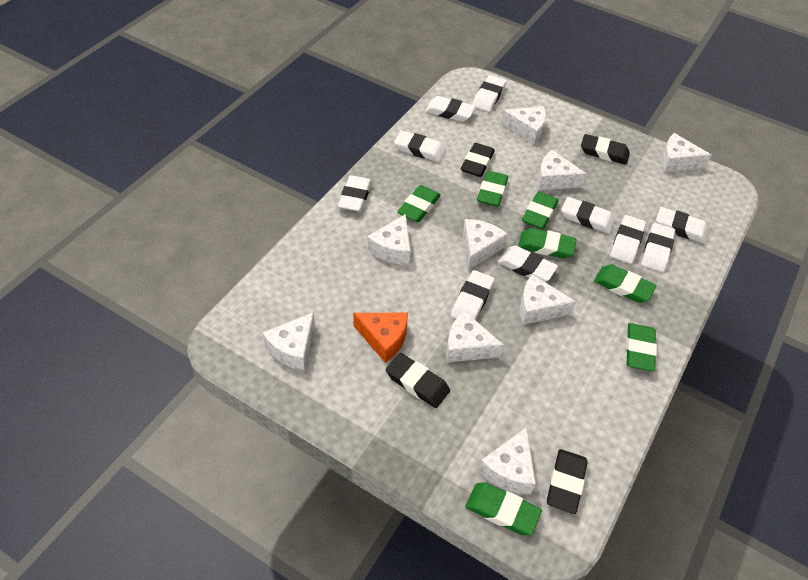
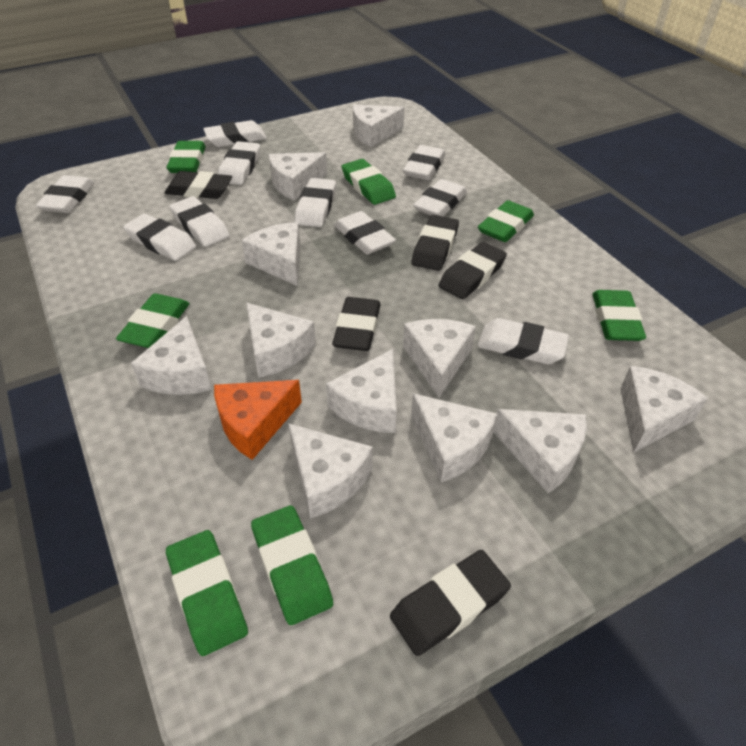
black eraser: 4 -> 5
white cheese: 9 -> 11

